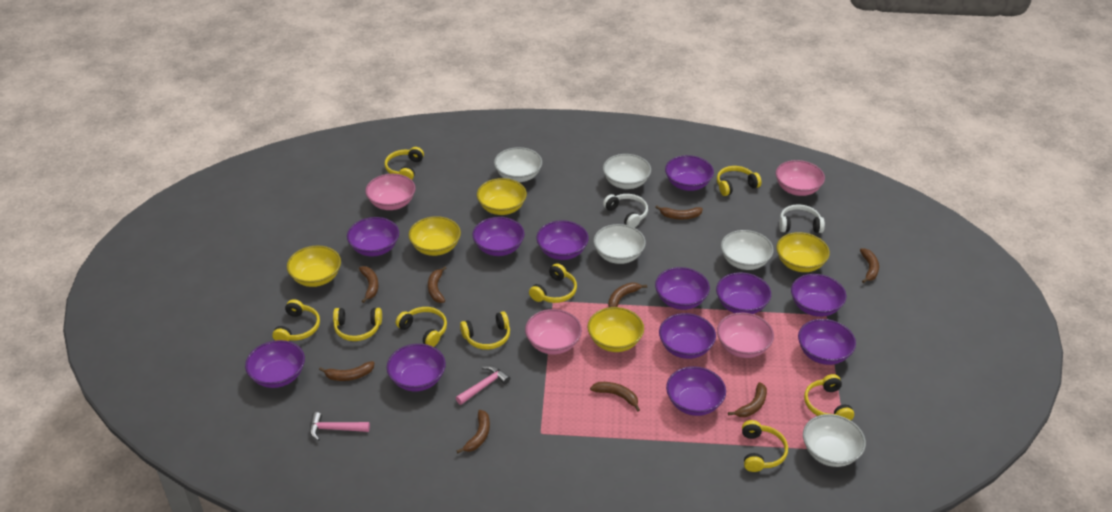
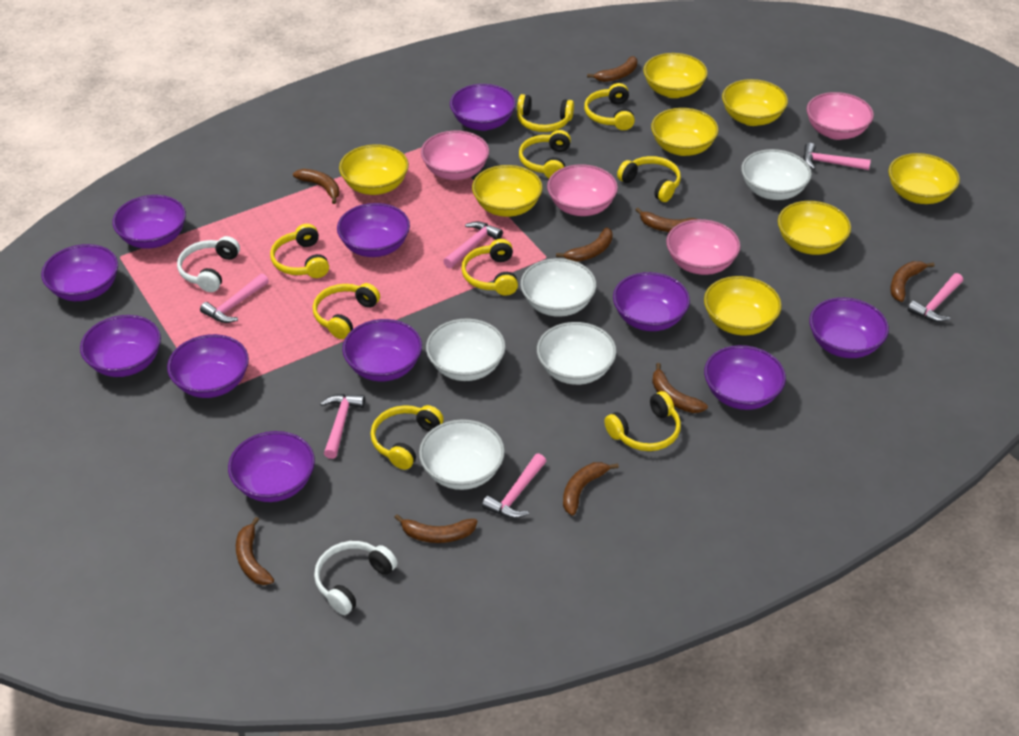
pink hammer: 2 -> 6
purple bowl: 12 -> 11
yellow bowl: 5 -> 8

